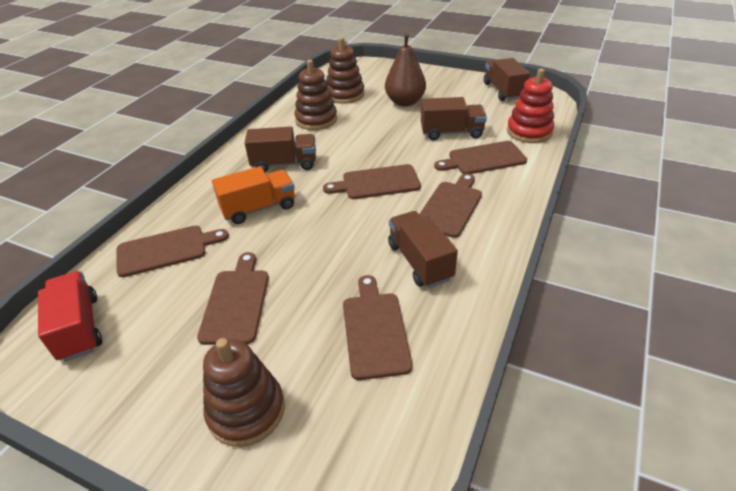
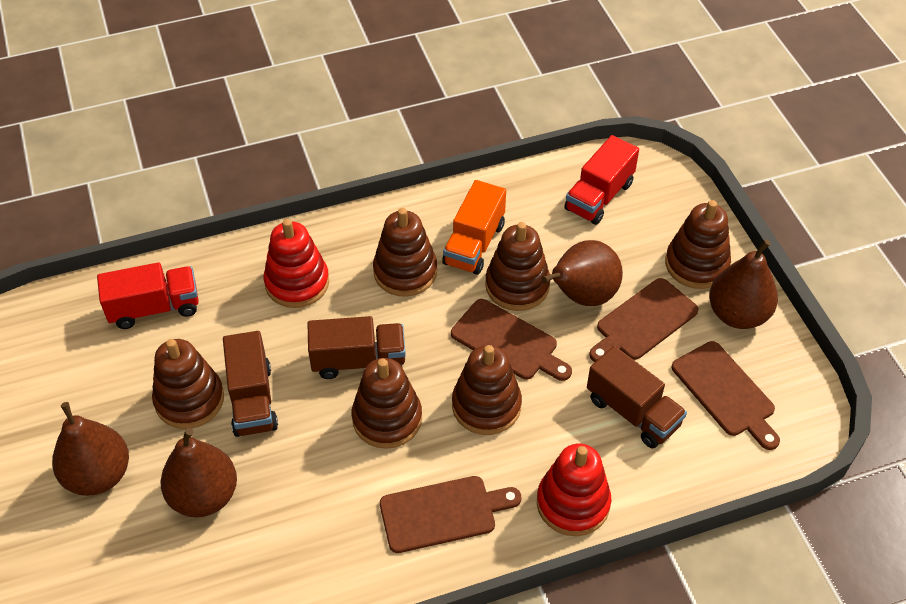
brown cutting board: 6 -> 4
brown pear: 1 -> 4
brown stacking toy: 3 -> 6
brown truck: 4 -> 3
red stacking toy: 1 -> 2
red truck: 1 -> 2

